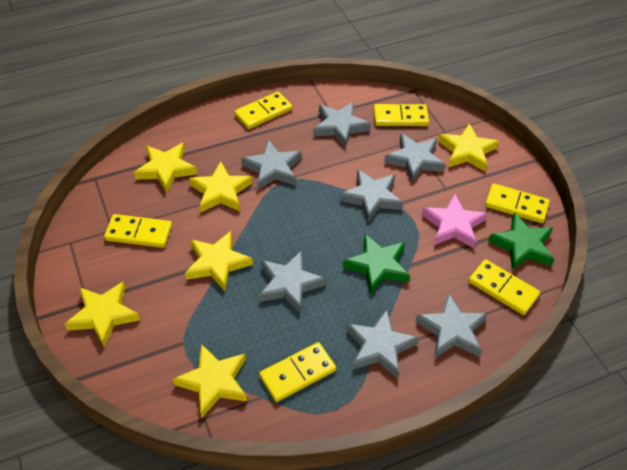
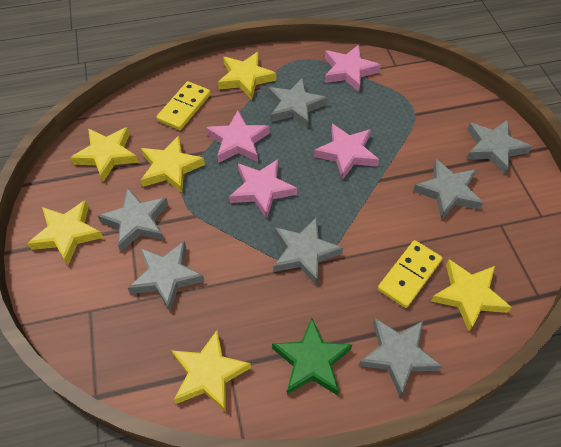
green star: 2 -> 1
pink star: 1 -> 4
yellow domino: 6 -> 2

